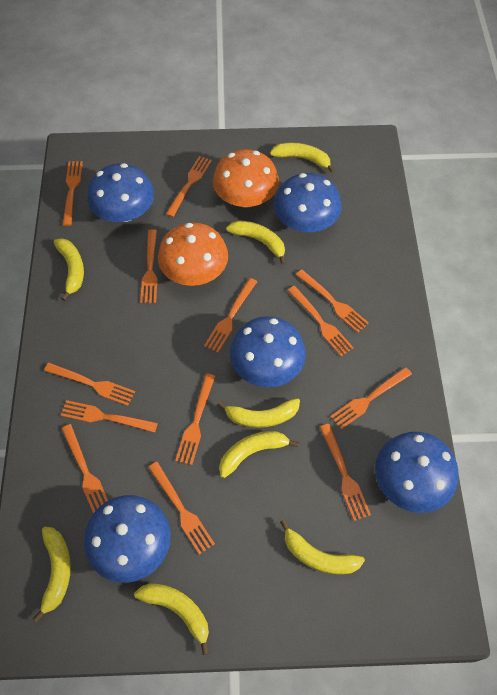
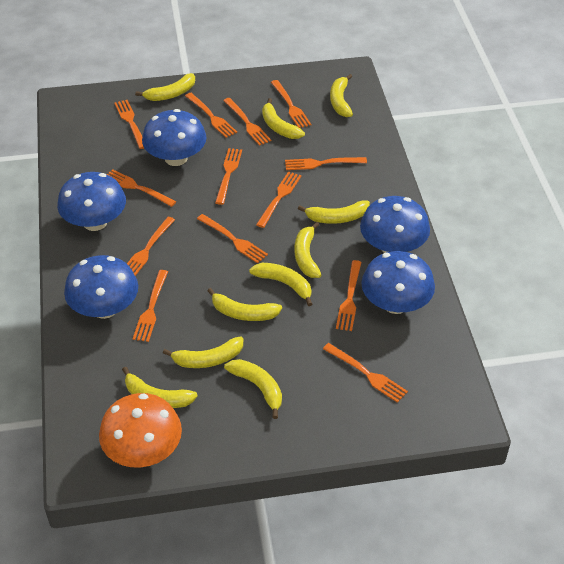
orange mushroom: 2 -> 1
yellow banana: 8 -> 10

